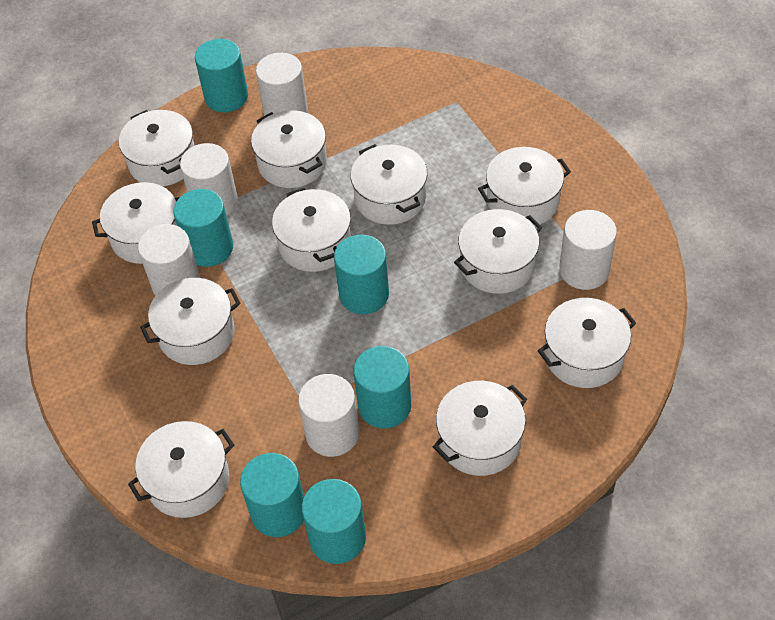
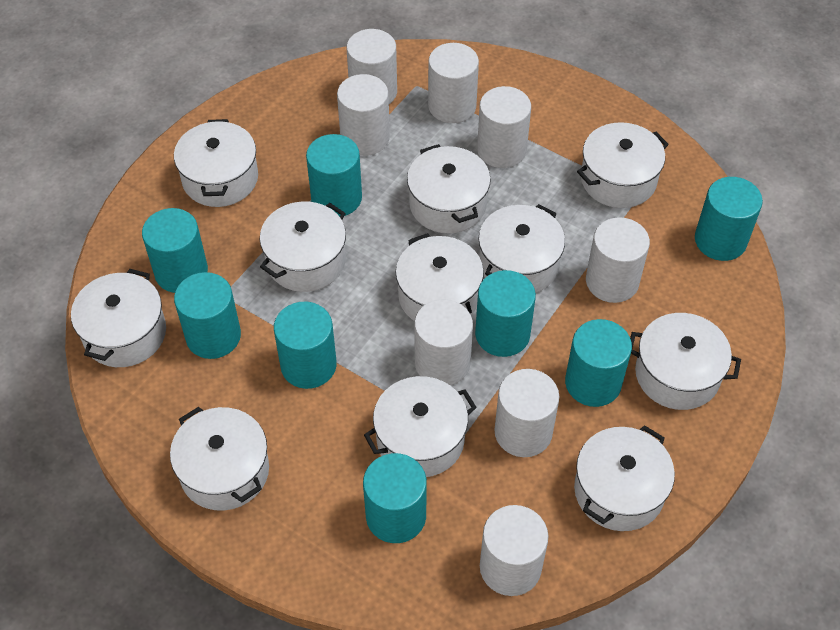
turquoise cylinder: 6 -> 8
white cylinder: 5 -> 8

